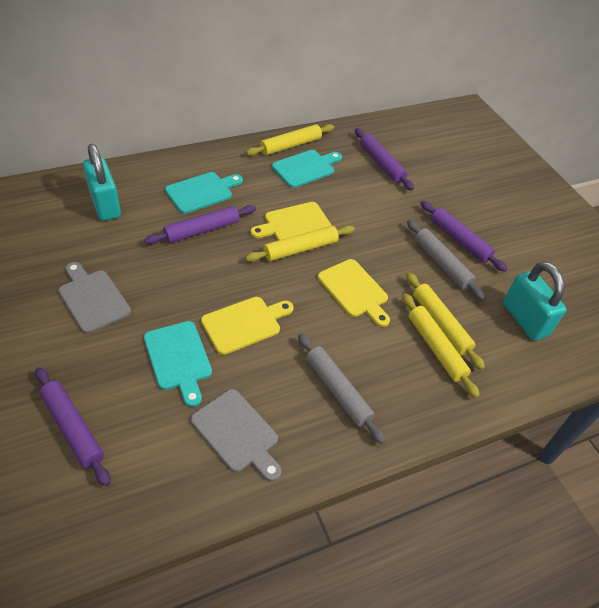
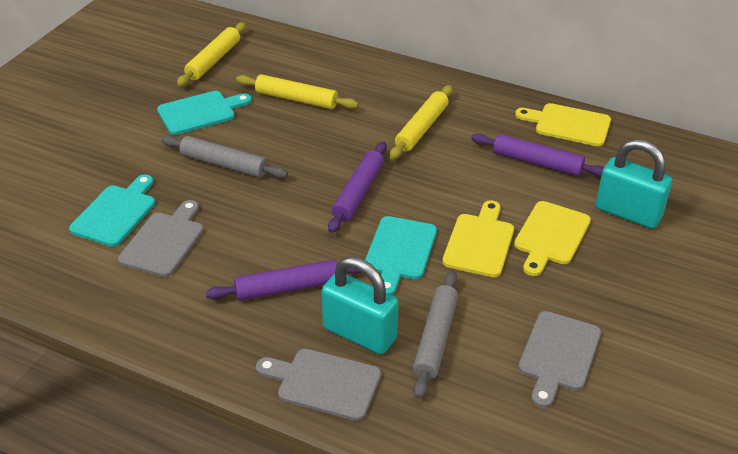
grey cutting board: 2 -> 3
purple rolling pin: 4 -> 3
yellow rolling pin: 4 -> 3

